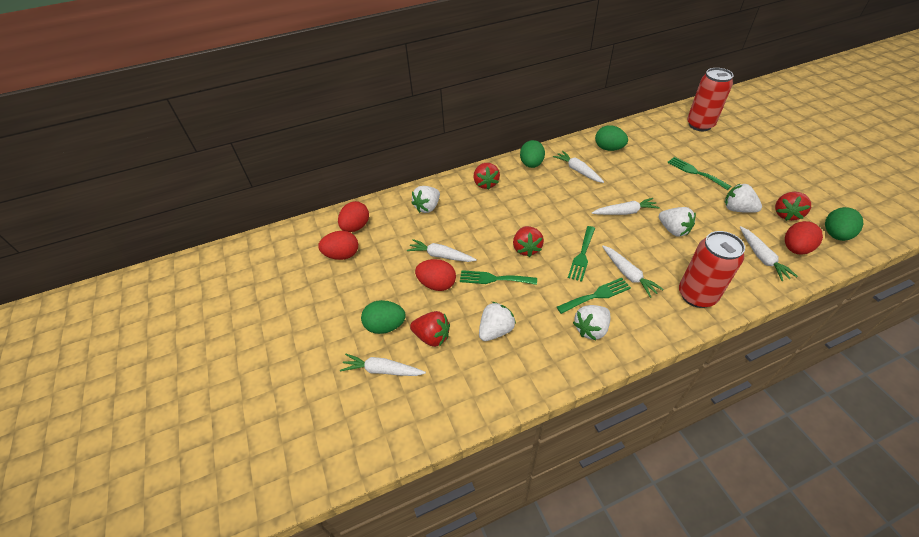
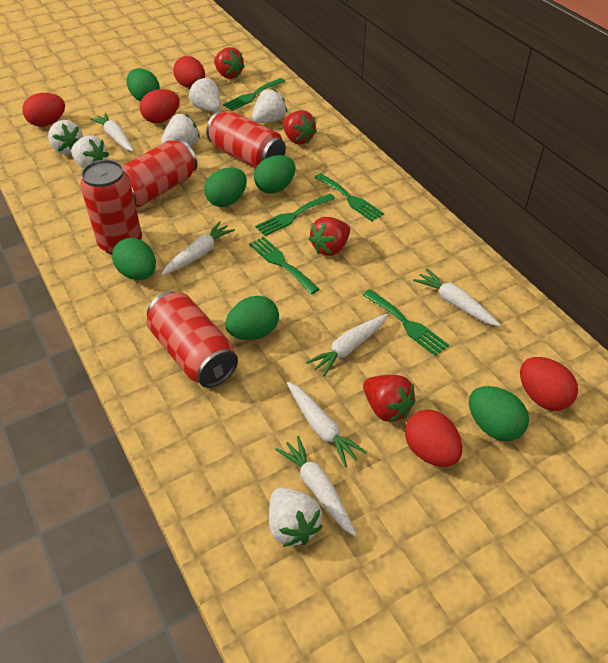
green egg: 4 -> 6
green fork: 4 -> 5
red can: 2 -> 4
red egg: 4 -> 5
white strawberry: 5 -> 6

